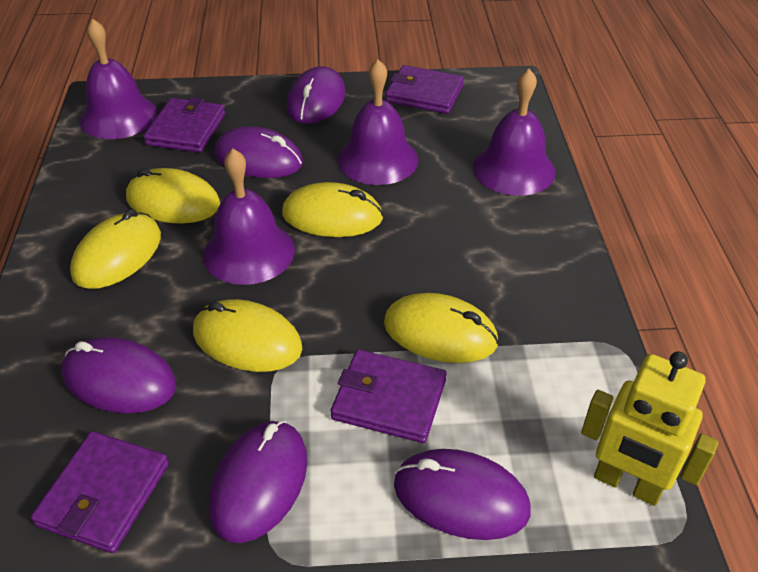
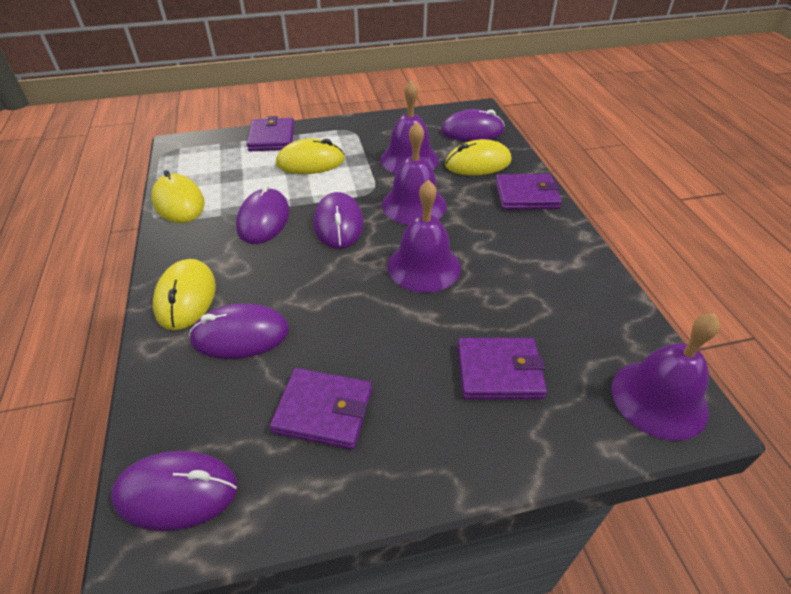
yellow mouse: 5 -> 4
yellow robot: 1 -> 0

